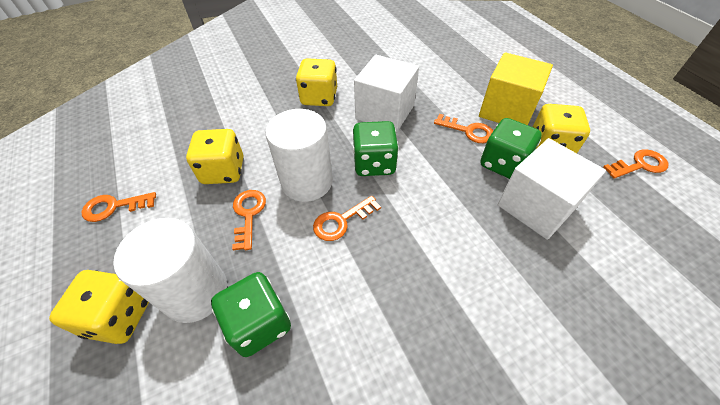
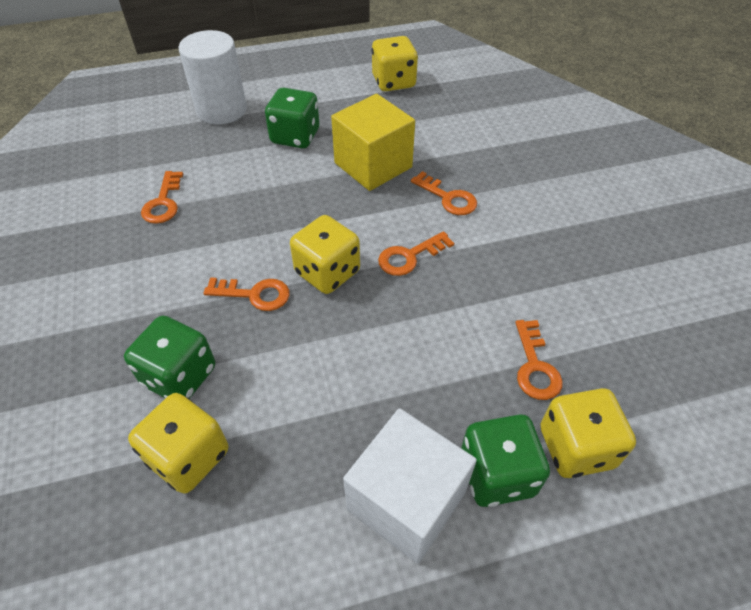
white cube: 2 -> 1
white cylinder: 2 -> 1

